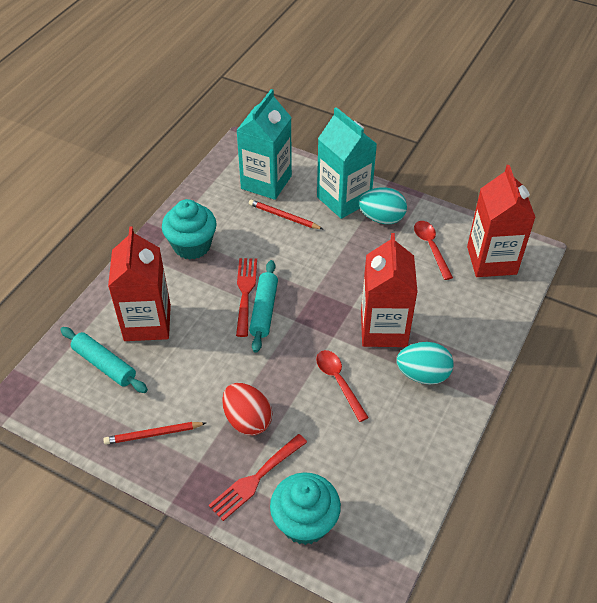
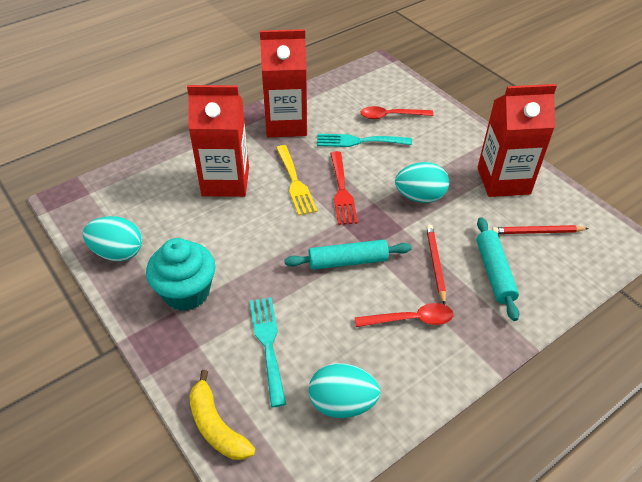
red egg: 1 -> 0
red fork: 2 -> 1
turquoise carton: 2 -> 0
turquoise cupcake: 2 -> 1
turquoise egg: 2 -> 3
turquoise fork: 0 -> 2
yellow banana: 0 -> 1
yellow fork: 0 -> 1

